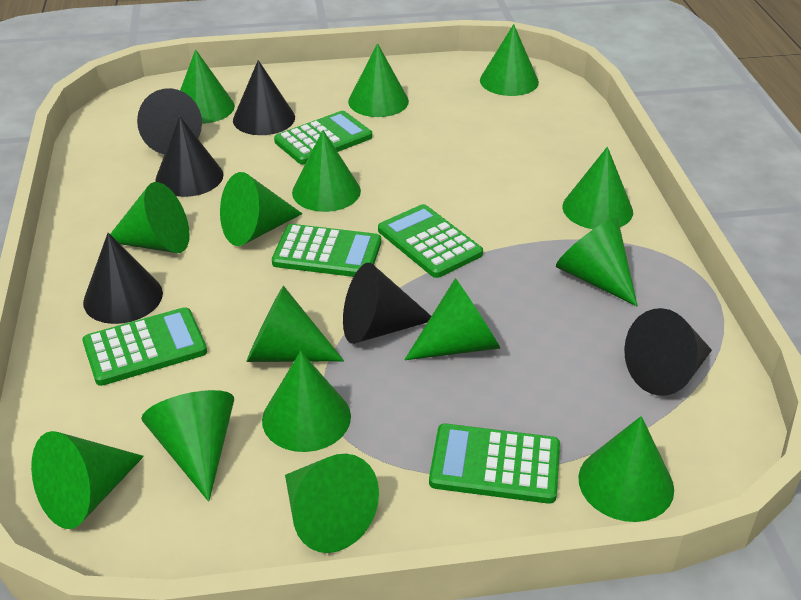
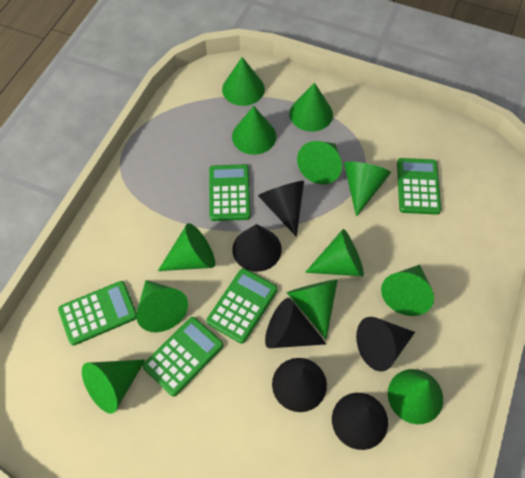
green cone: 15 -> 12

